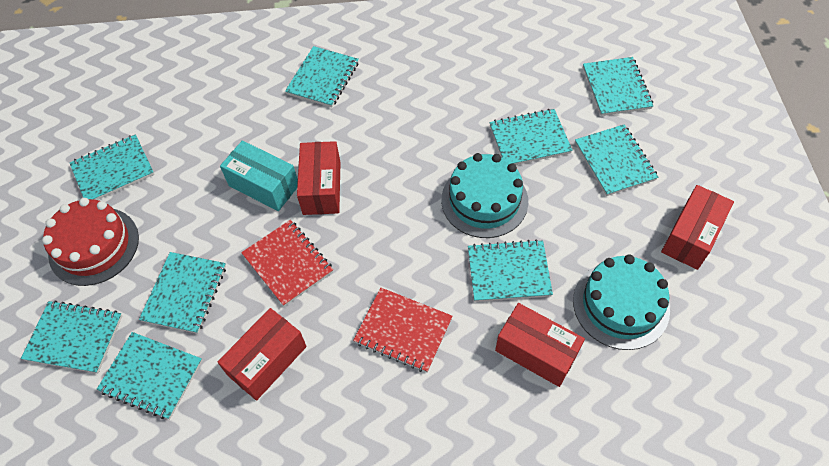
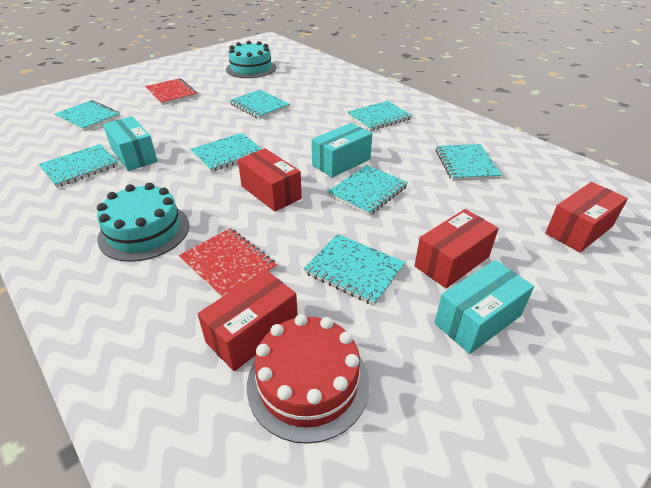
turquoise box: 1 -> 3
turquoise notebook: 9 -> 8

